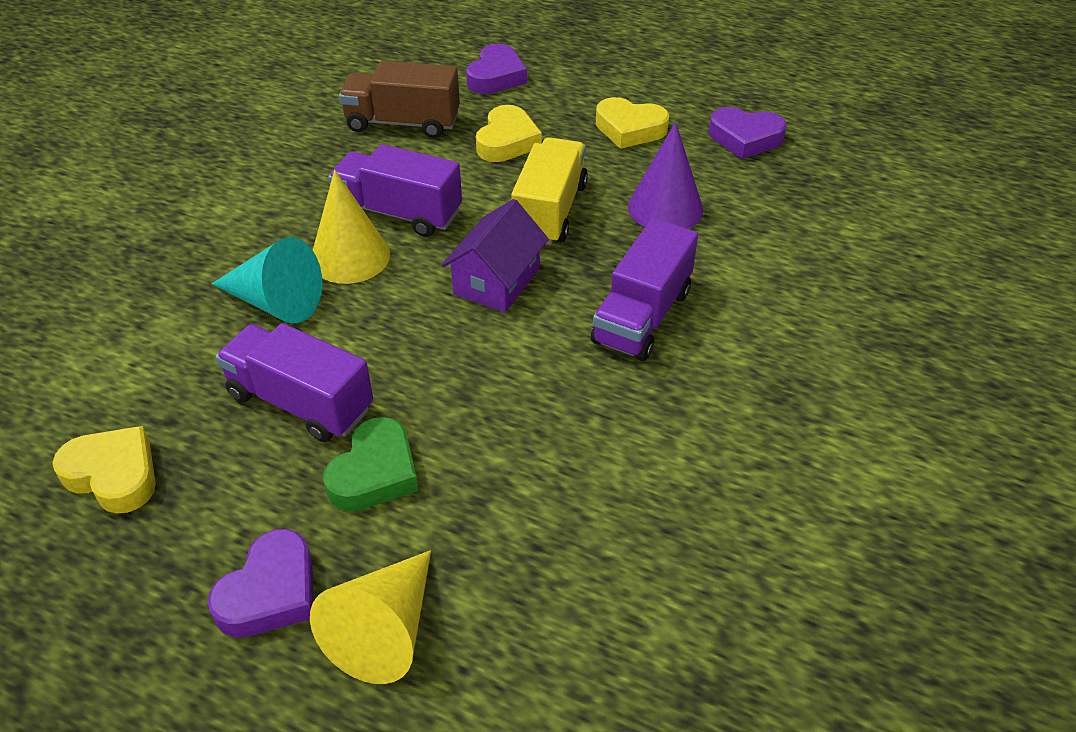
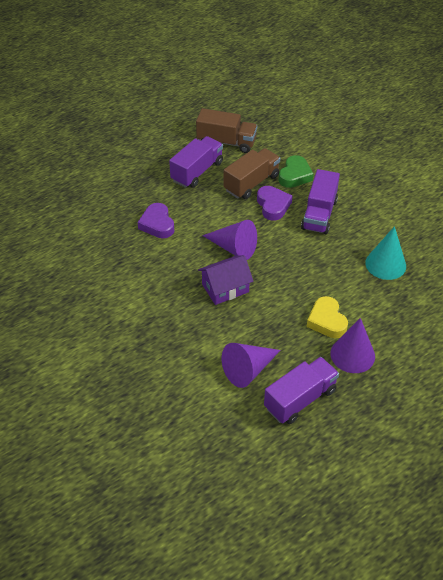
brown truck: 1 -> 2
purple cone: 1 -> 3
purple heart: 3 -> 2
yellow cone: 2 -> 0
yellow heart: 3 -> 1
yellow truck: 1 -> 0

